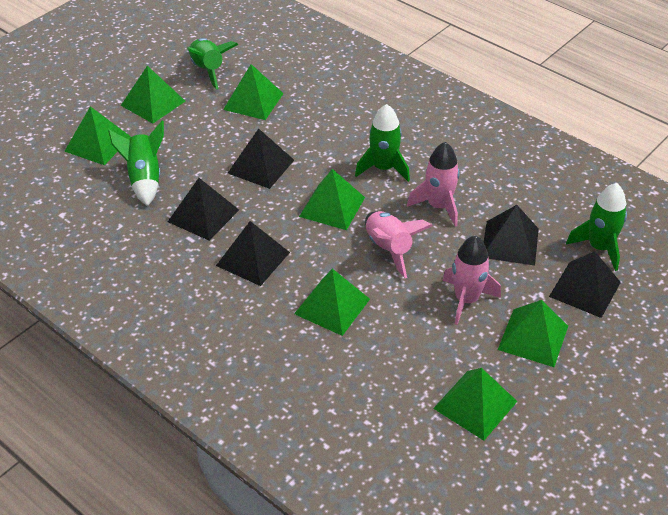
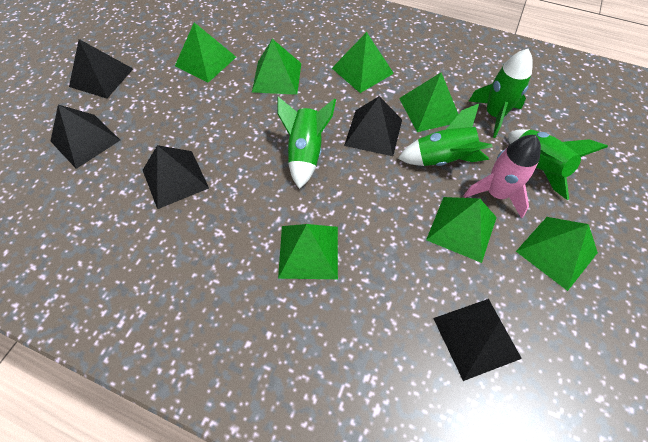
pink rocket: 3 -> 1

